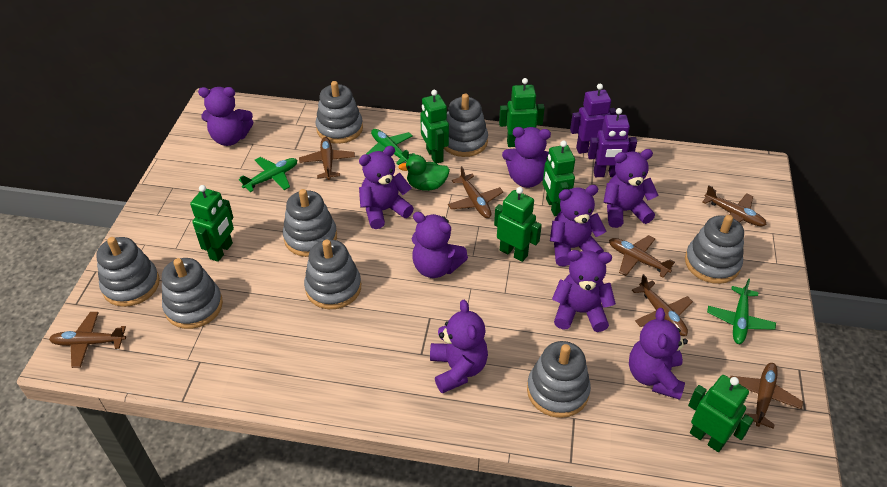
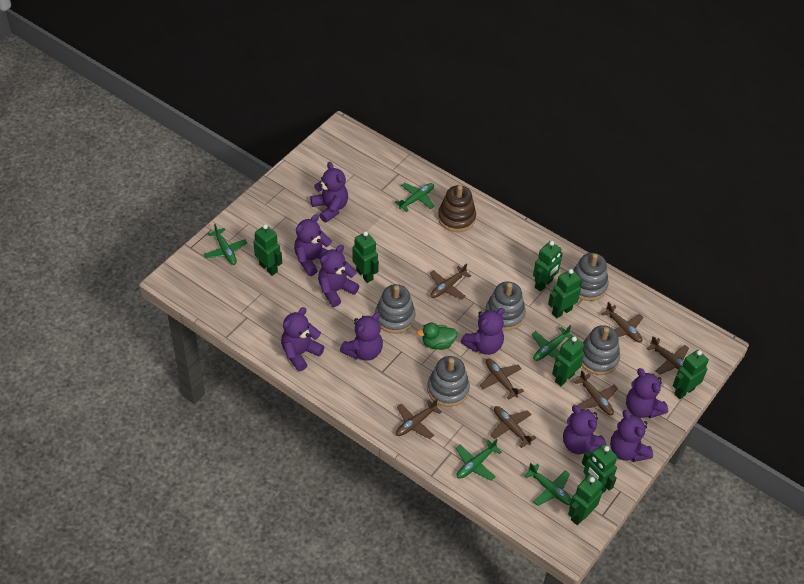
brown stacking toy: 0 -> 1
green plane: 3 -> 5
green robot: 6 -> 8
grey stacking toy: 8 -> 5
purple robot: 2 -> 0

